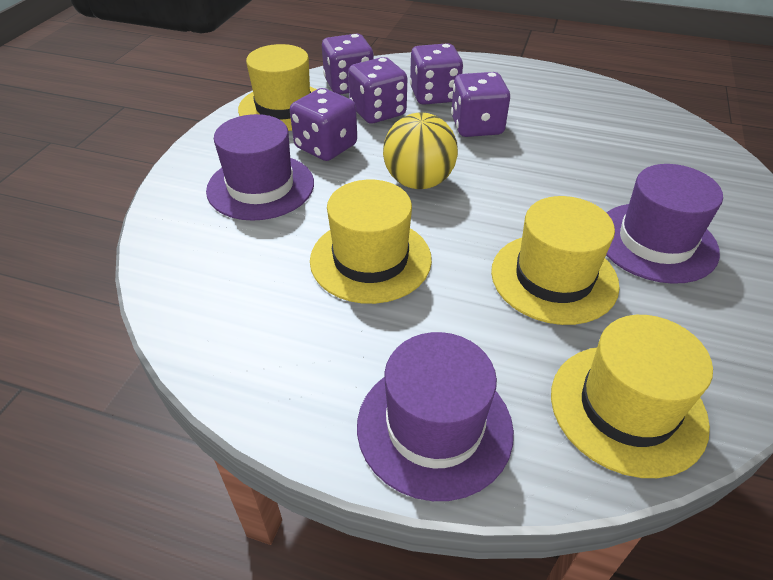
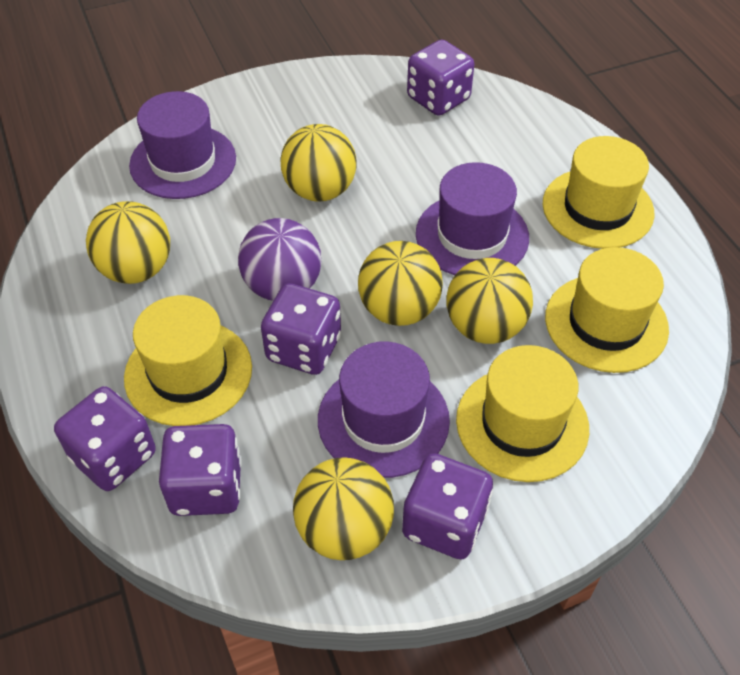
purple ball: 0 -> 1
yellow ball: 1 -> 5

